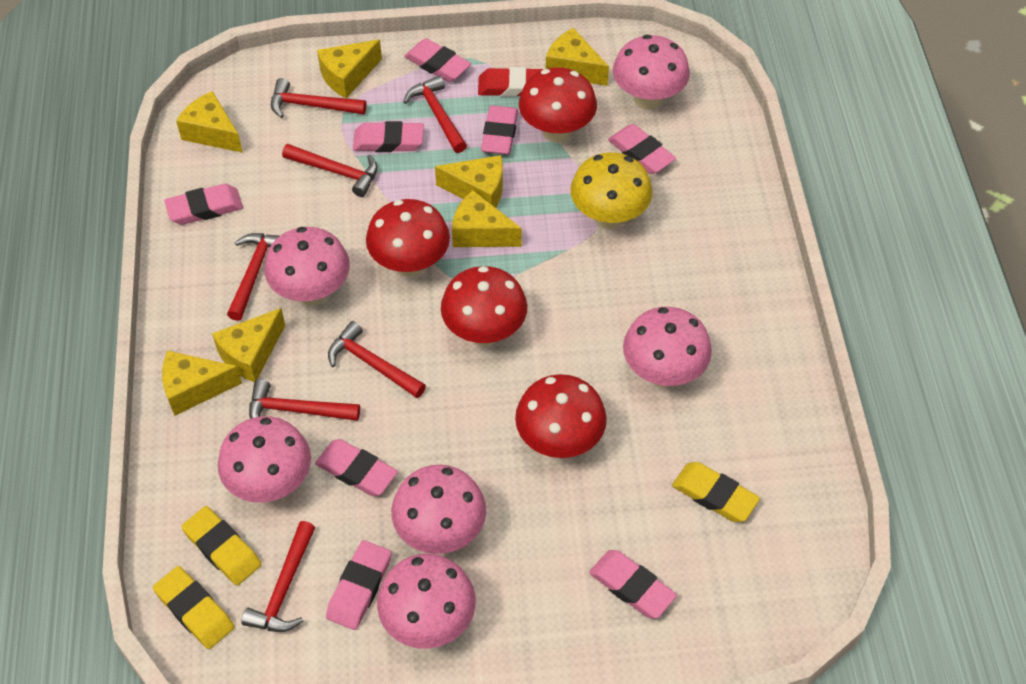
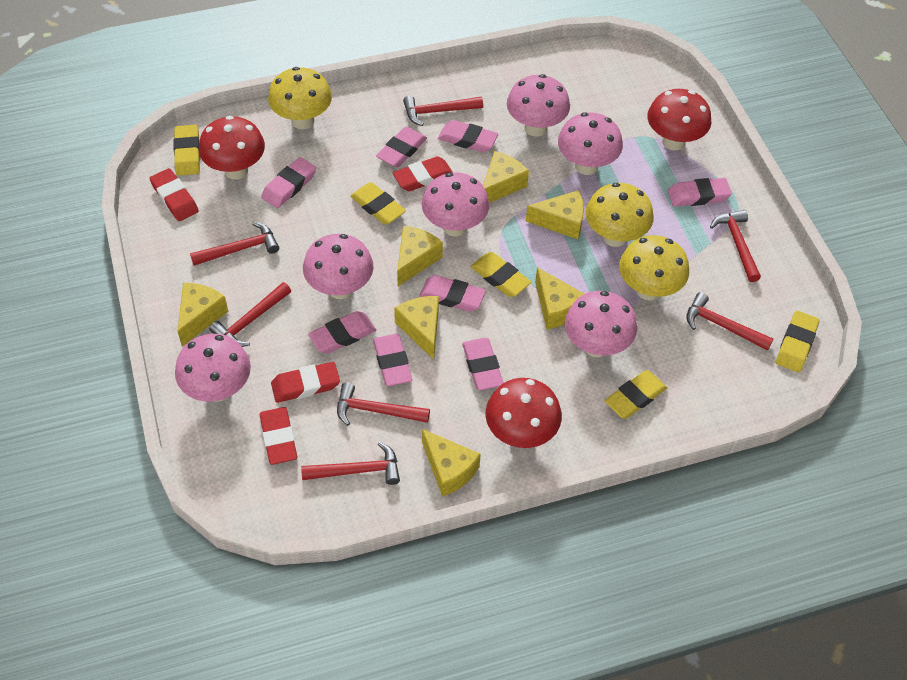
red eraser: 1 -> 4
red mushroom: 4 -> 3
yellow eraser: 3 -> 5
yellow mushroom: 1 -> 3

